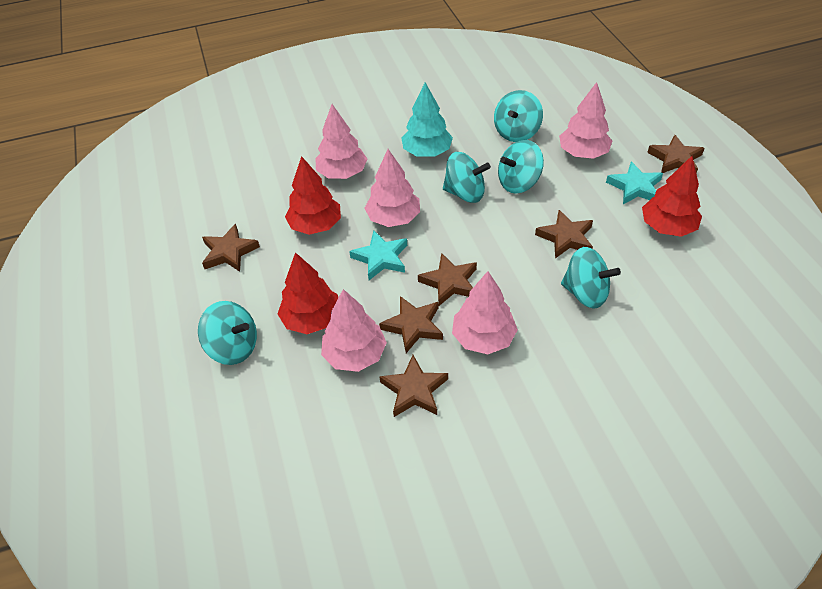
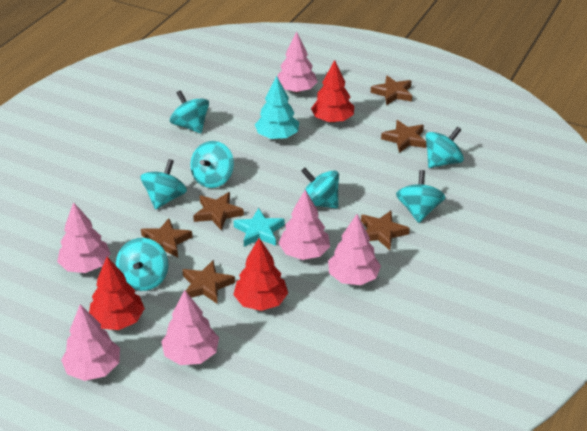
pink tree: 5 -> 6
turquoise spinning top: 5 -> 7
turquoise star: 2 -> 1

